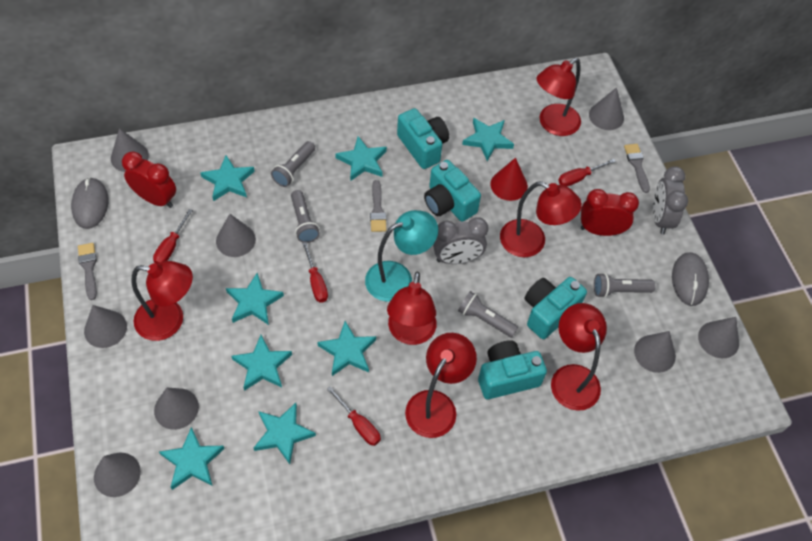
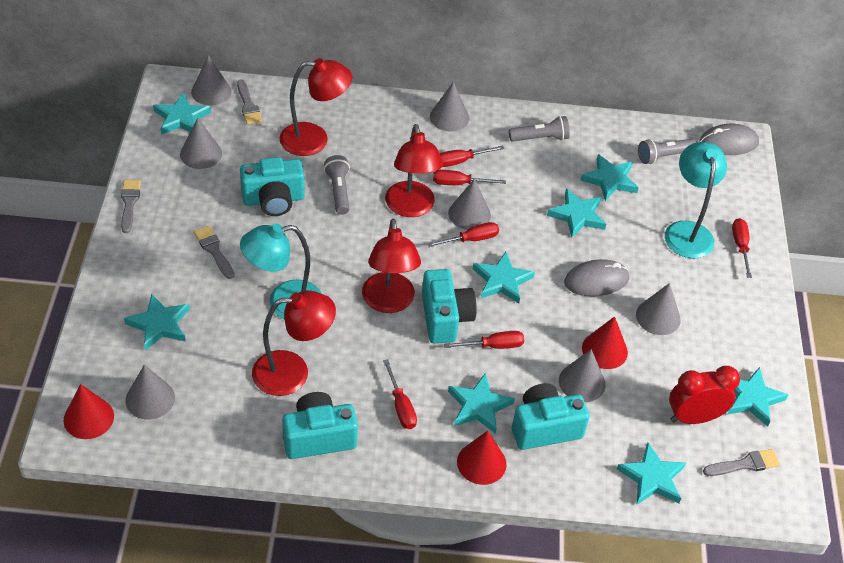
grey brush: 3 -> 4
grey clock: 2 -> 0
grey cone: 8 -> 7
grey flashlight: 4 -> 3
red clock: 2 -> 1
red cone: 1 -> 3
red lamp: 6 -> 4
red screwdriver: 4 -> 6
turquoise lamp: 1 -> 2

